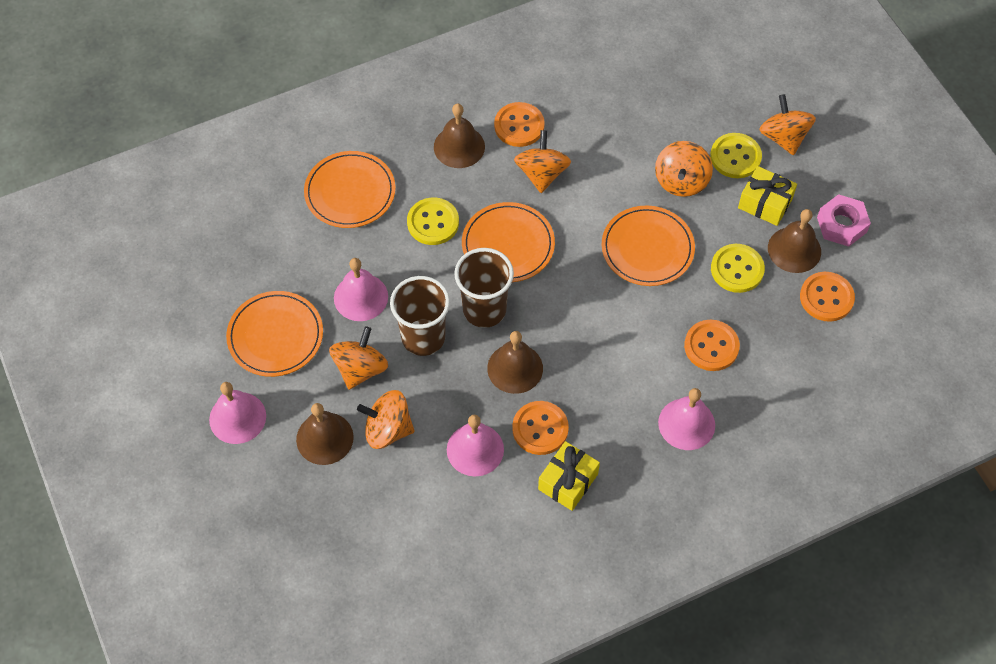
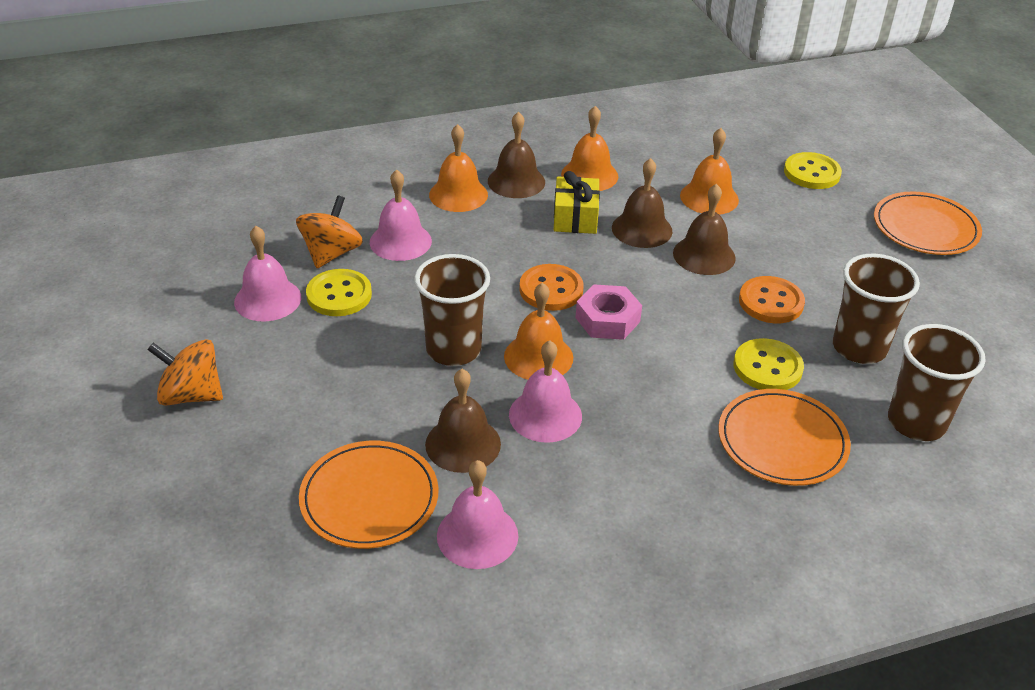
brown cup: 2 -> 3
orange bell: 0 -> 4
orange button: 4 -> 2
orange plate: 4 -> 3
orange spinning top: 5 -> 2
yellow gift: 2 -> 1

